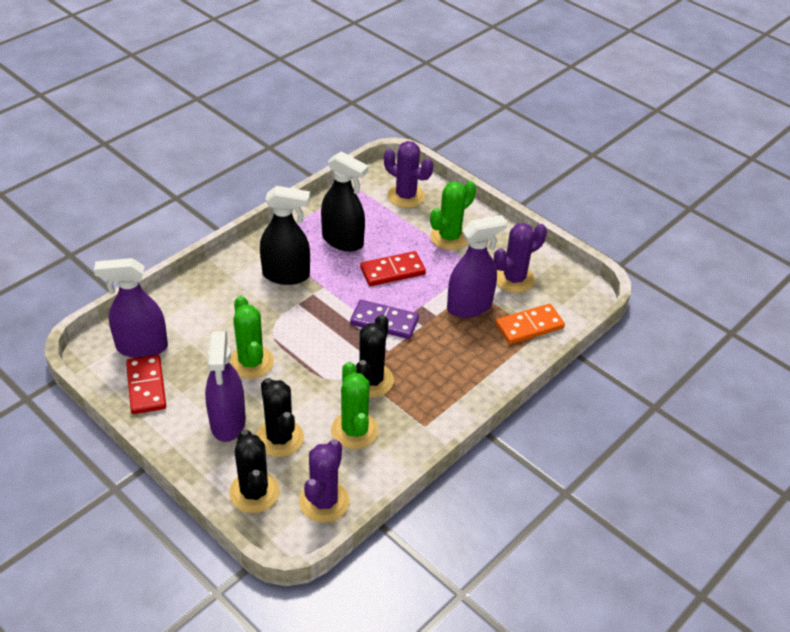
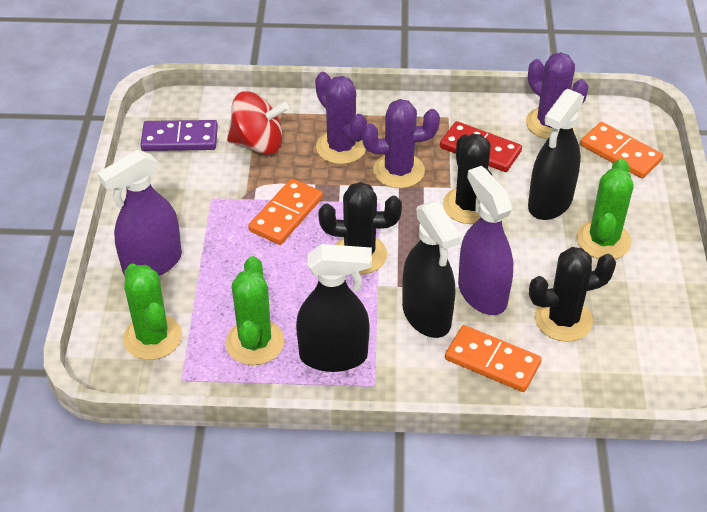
black spray bottle: 2 -> 3
orange domino: 1 -> 3
purple spray bottle: 3 -> 2
red domino: 2 -> 1
red spinning top: 0 -> 1

